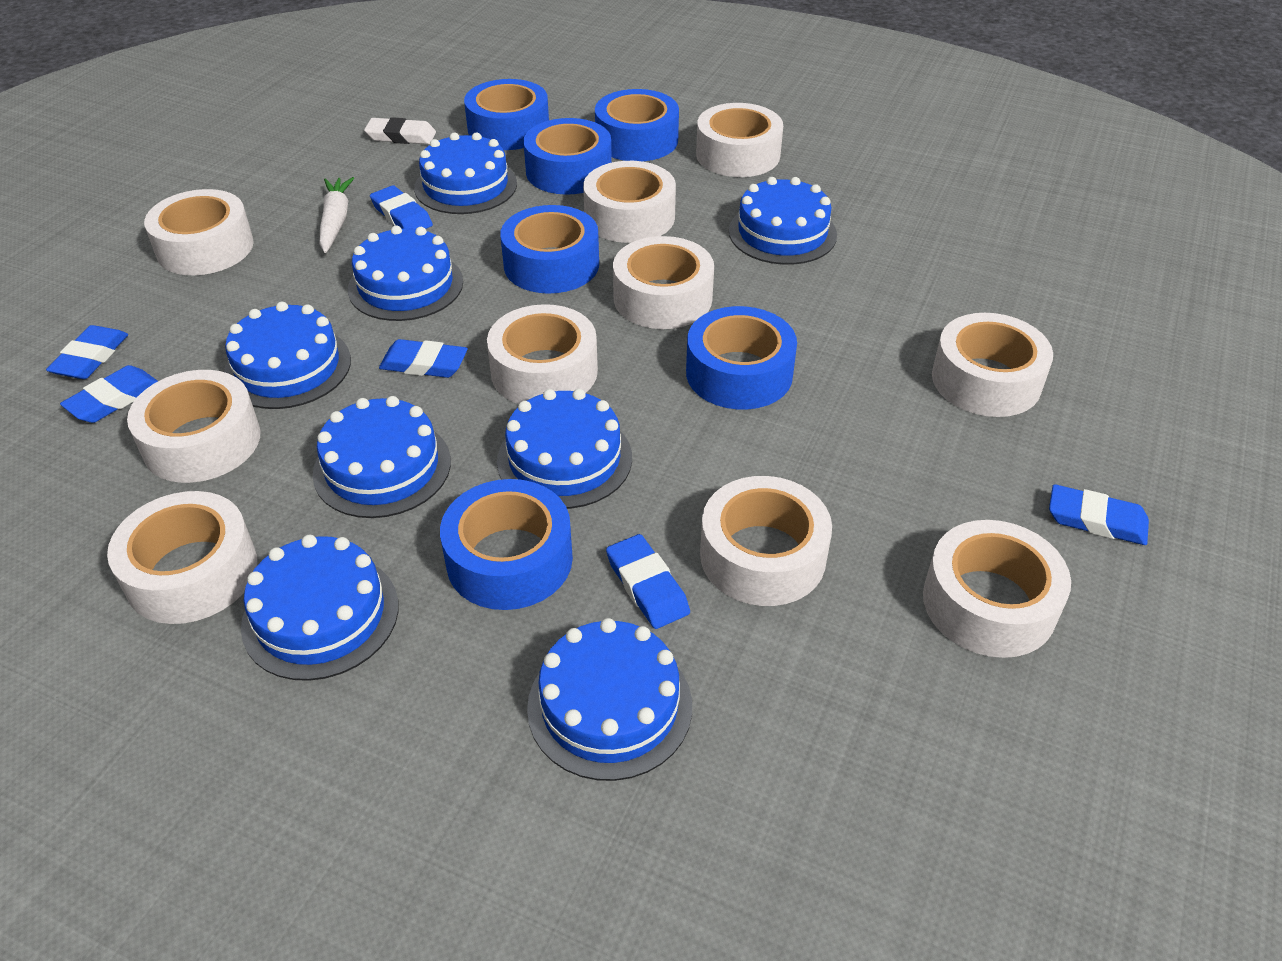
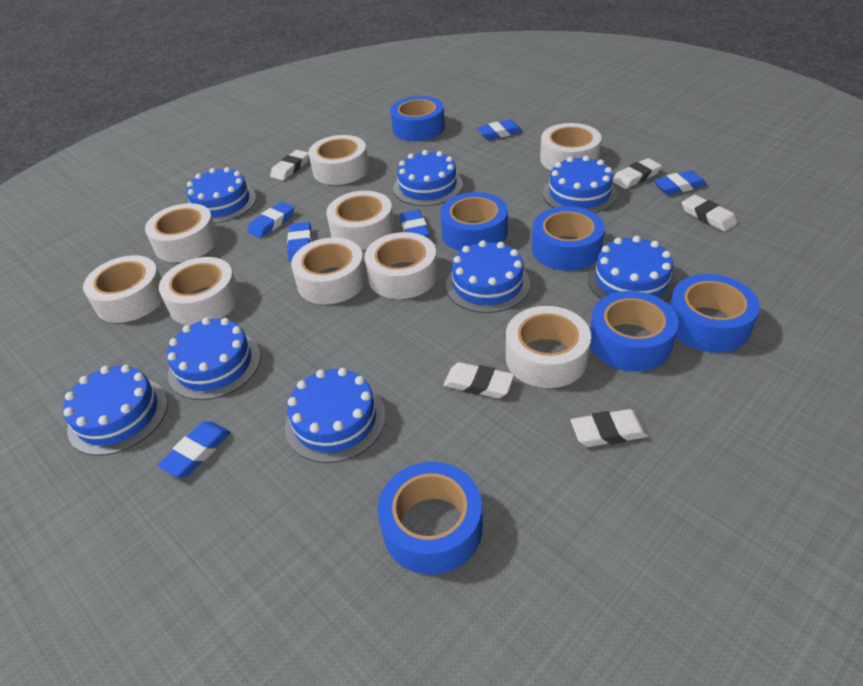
white carrot: 1 -> 0
white eraser: 1 -> 5
white tape: 10 -> 9

